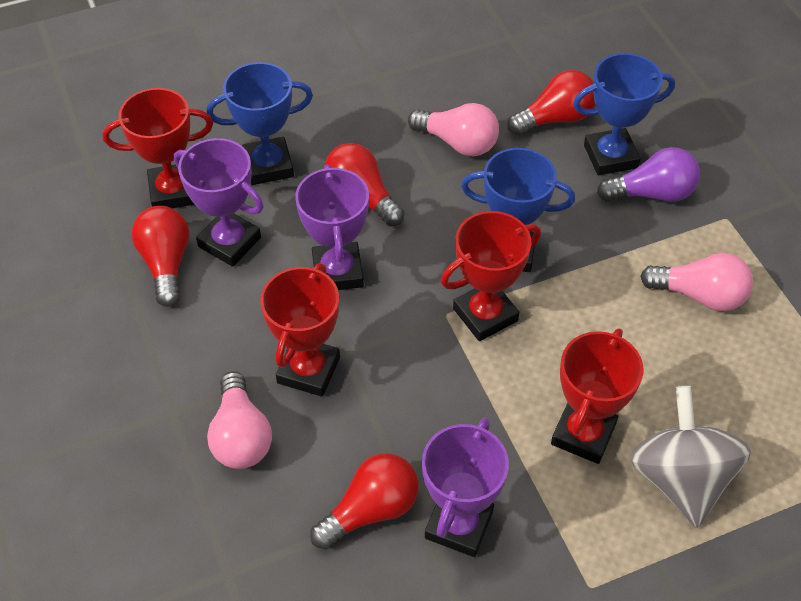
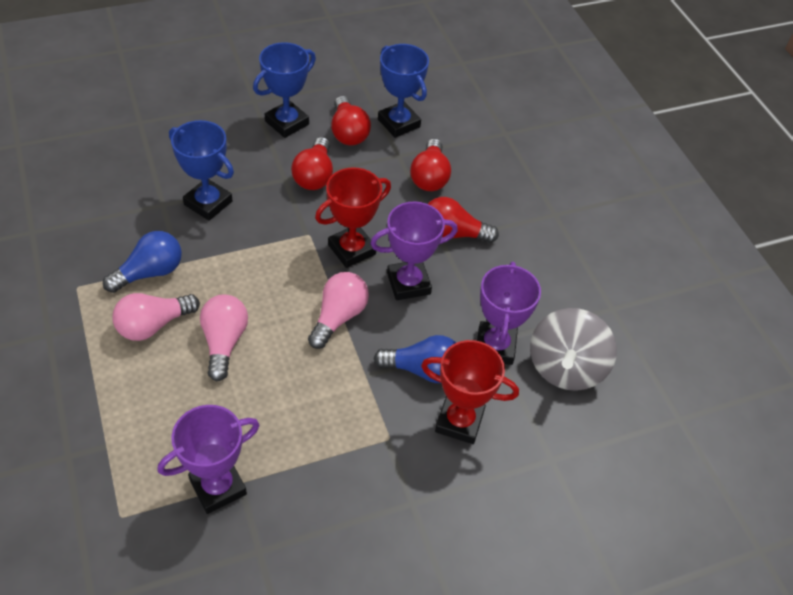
blue light bulb: 0 -> 2
purple light bulb: 1 -> 0
red trophy: 4 -> 2

